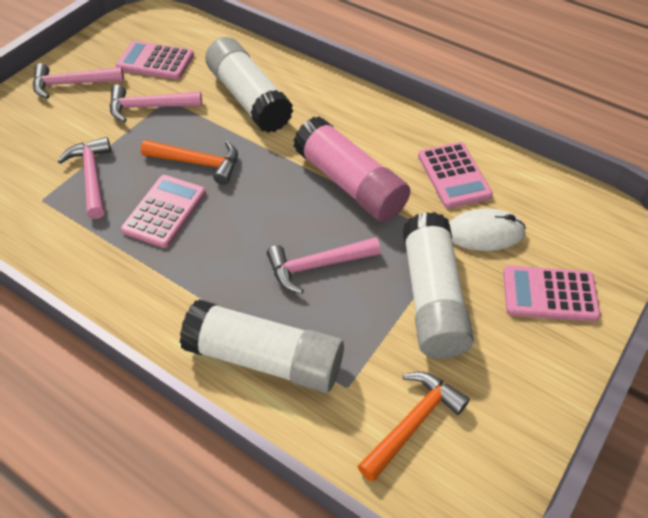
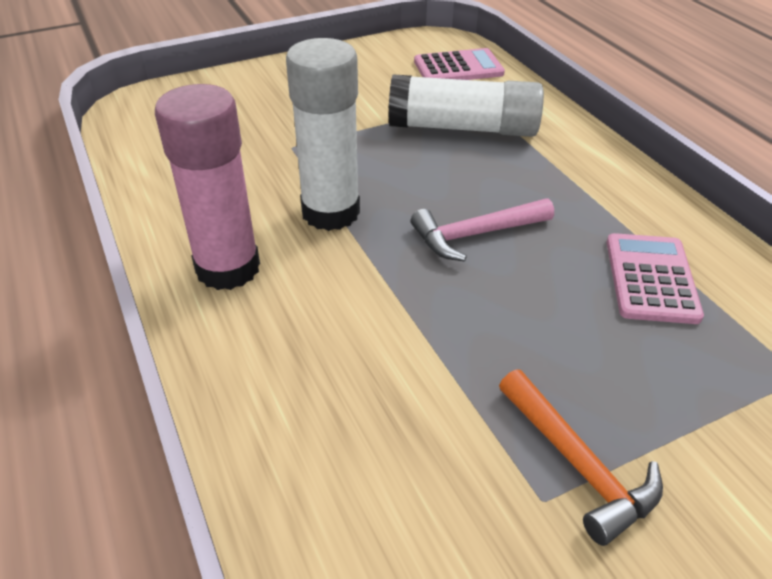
orange hammer: 2 -> 1
pink calculator: 4 -> 2
pink hammer: 4 -> 1
white glue stick: 3 -> 2
white mouse: 1 -> 0

